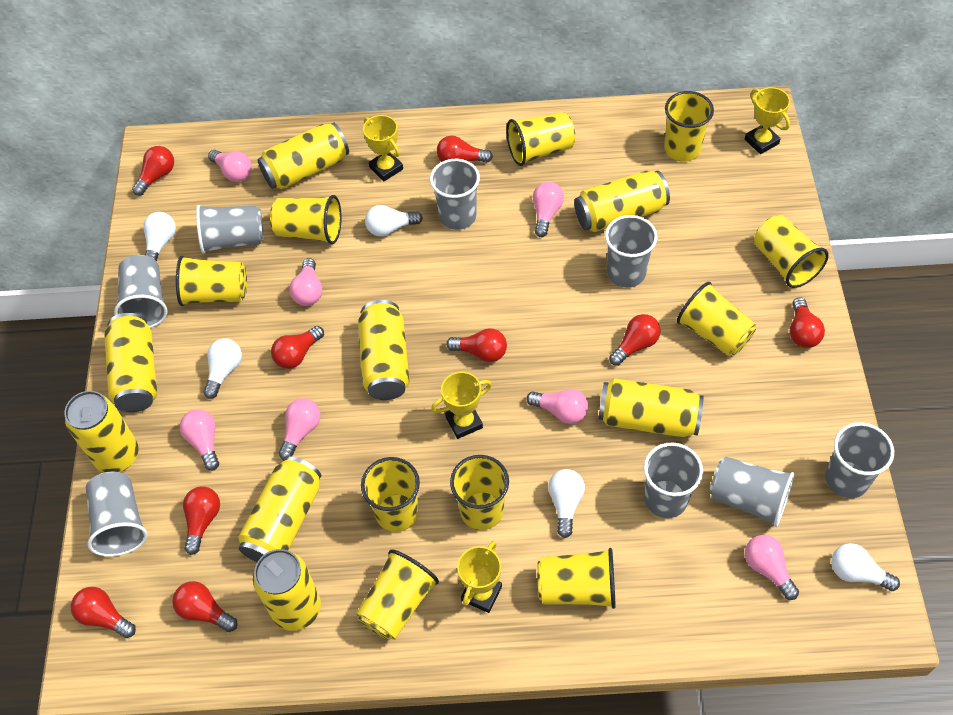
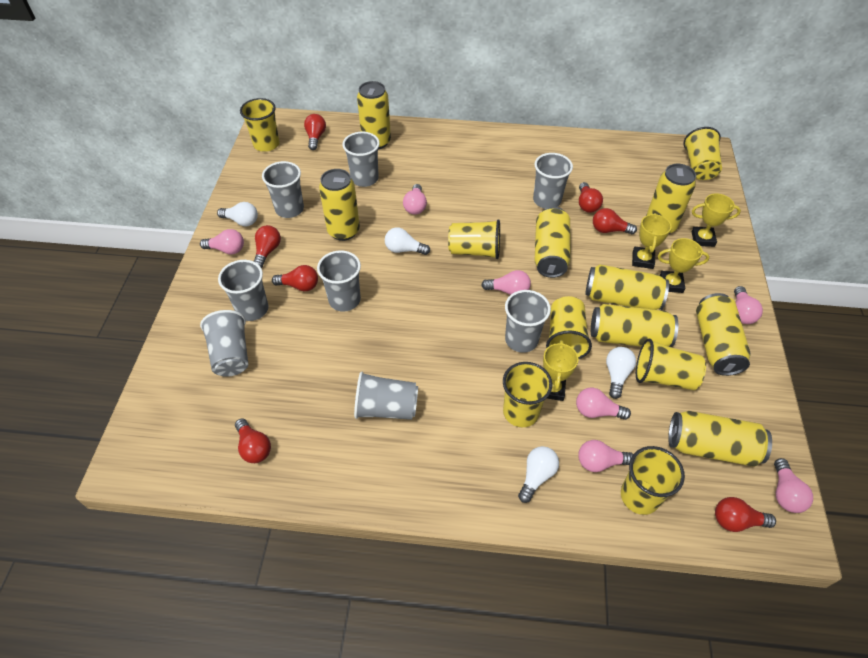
red light bulb: 9 -> 7
white light bulb: 5 -> 4
yellow cup: 10 -> 7

